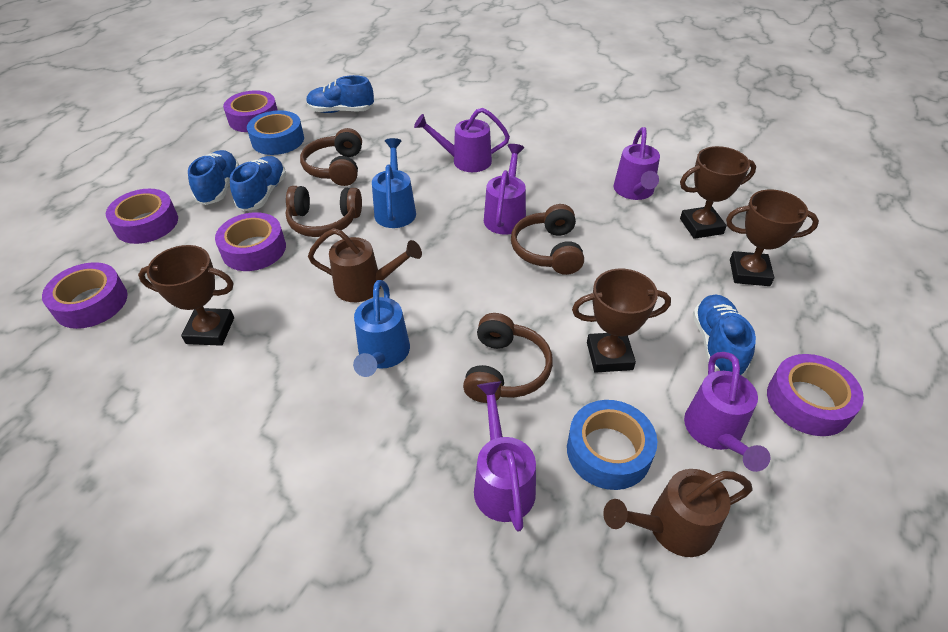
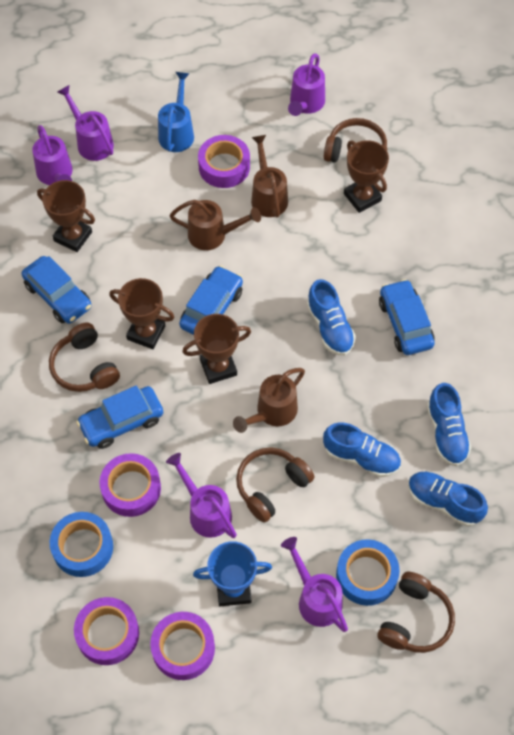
blue car: 0 -> 4
blue trophy: 0 -> 1
blue watering can: 2 -> 1
brown watering can: 2 -> 3
purple tape: 5 -> 4

